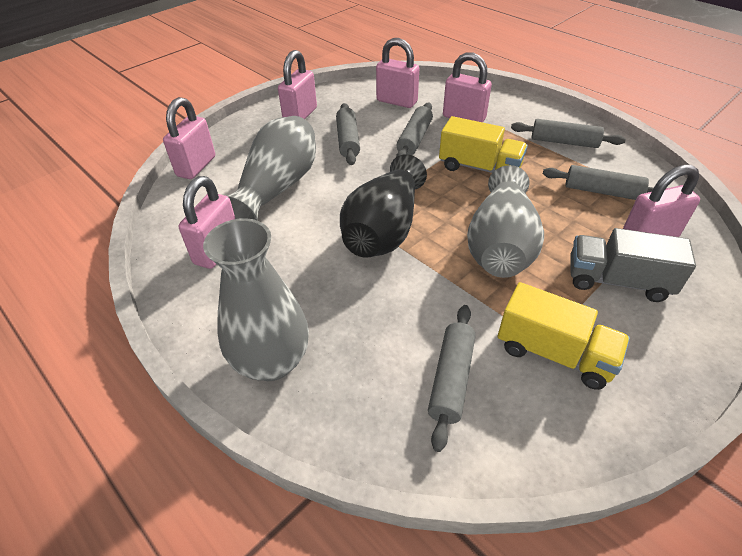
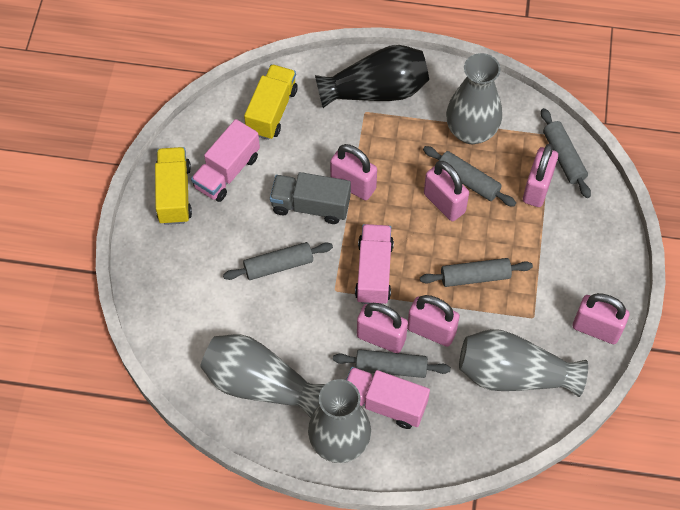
grey vase: 3 -> 4
pink truck: 0 -> 3

